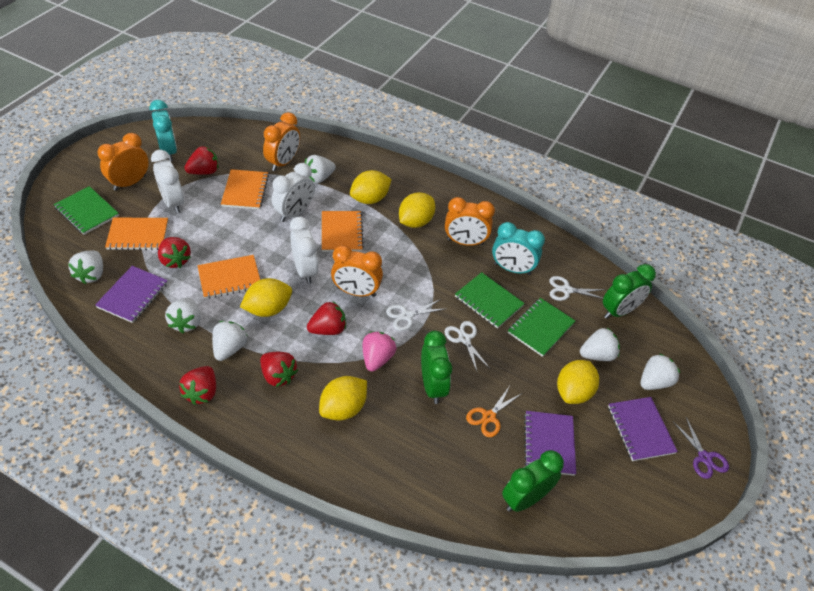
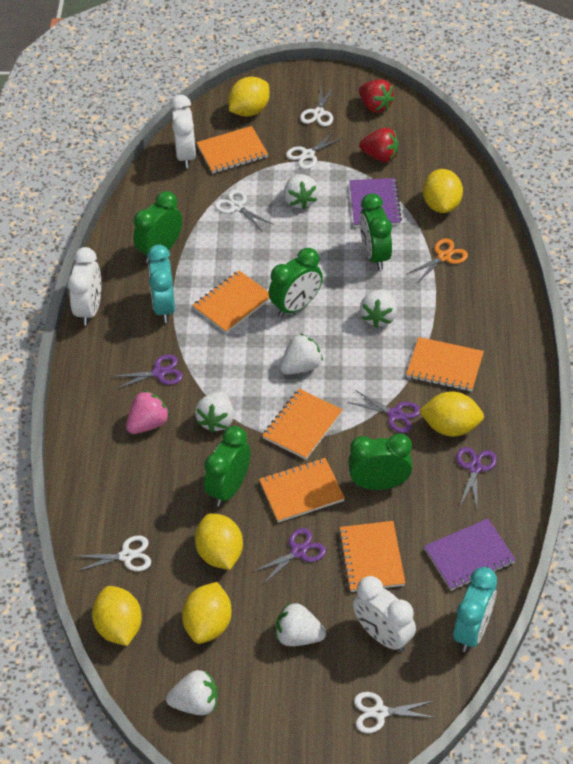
green clock: 3 -> 5
green notebook: 3 -> 0
orange clock: 4 -> 0
orange notebook: 4 -> 6
purple notebook: 3 -> 2
purple scissors: 1 -> 4
red strawberry: 5 -> 2
white scissors: 3 -> 5
yellow lemon: 5 -> 6

